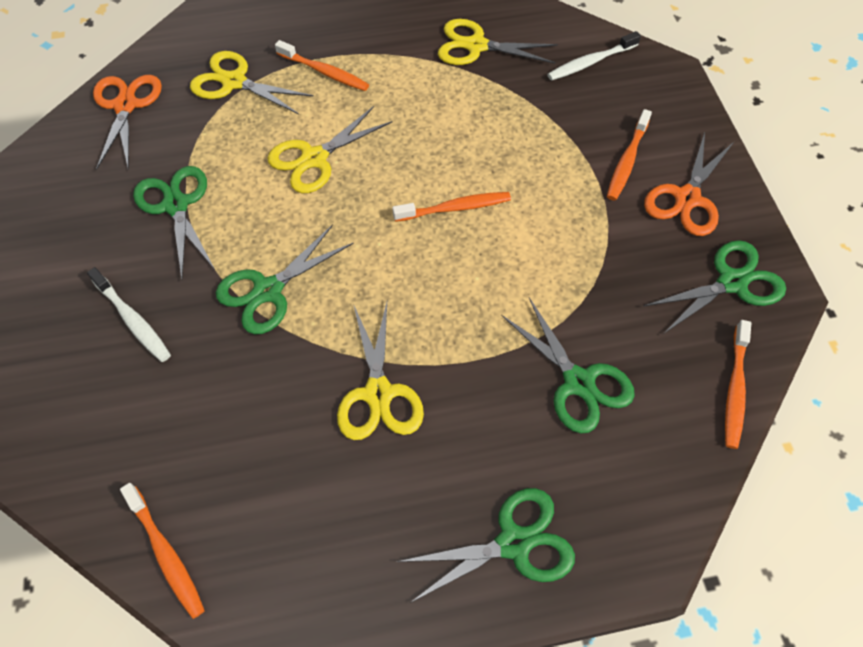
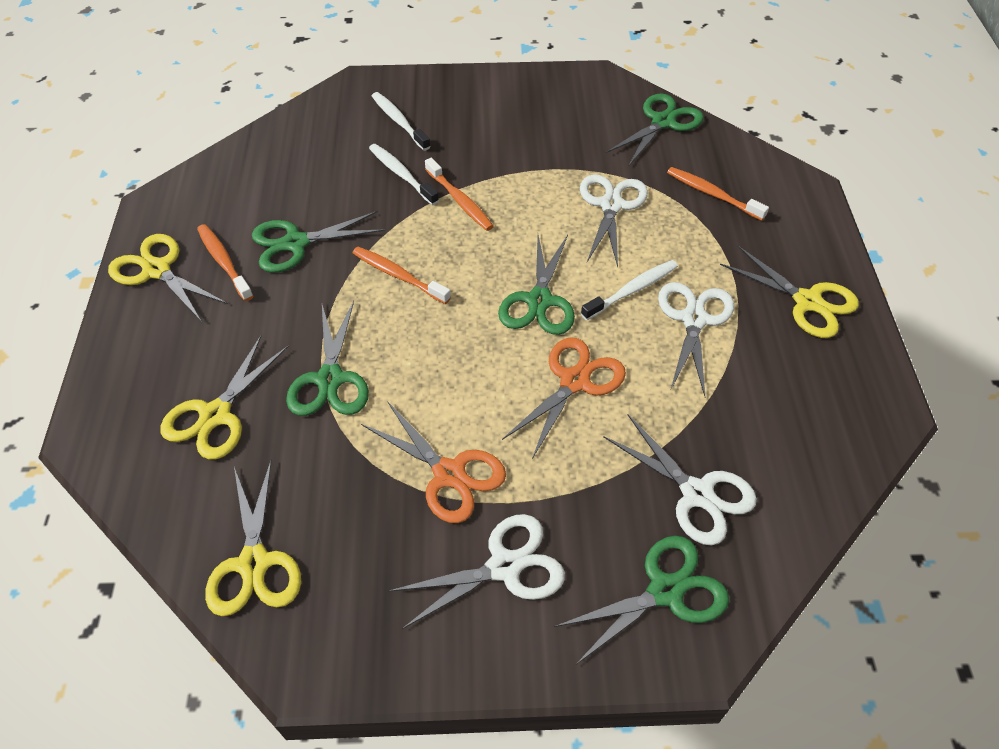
orange toothbrush: 5 -> 4
white scissors: 0 -> 4
white toothbrush: 2 -> 3

